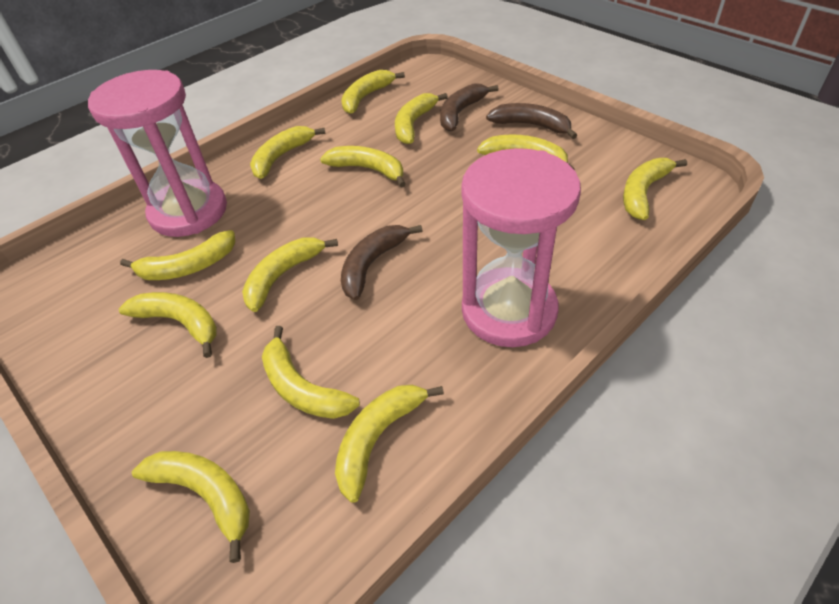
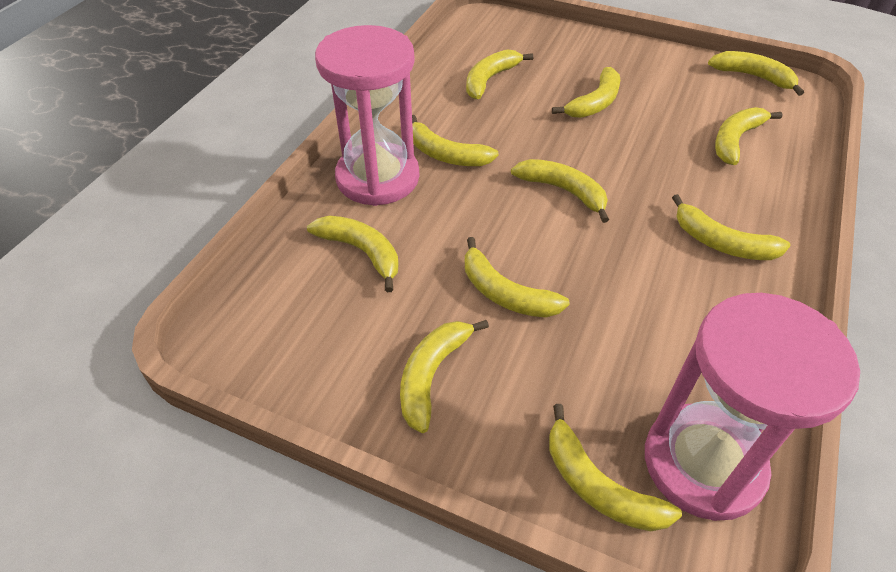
brown banana: 3 -> 0
yellow banana: 12 -> 11

